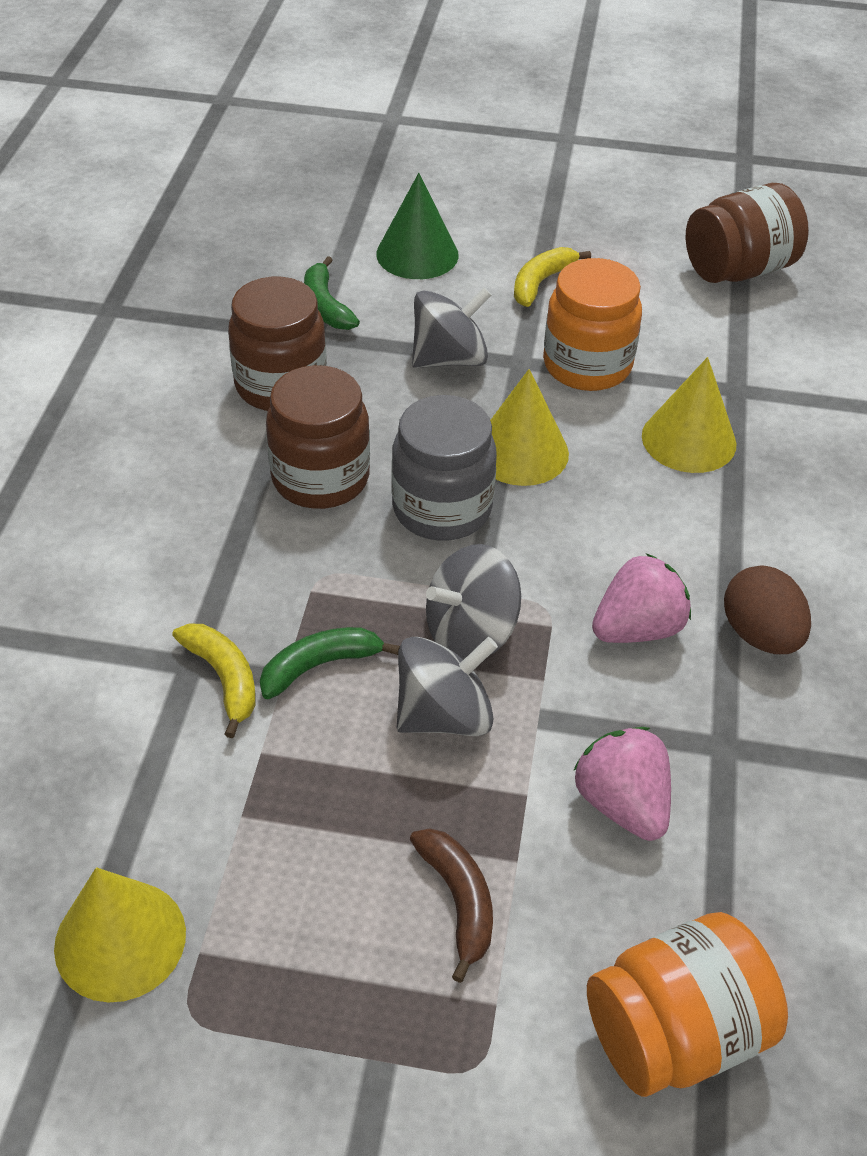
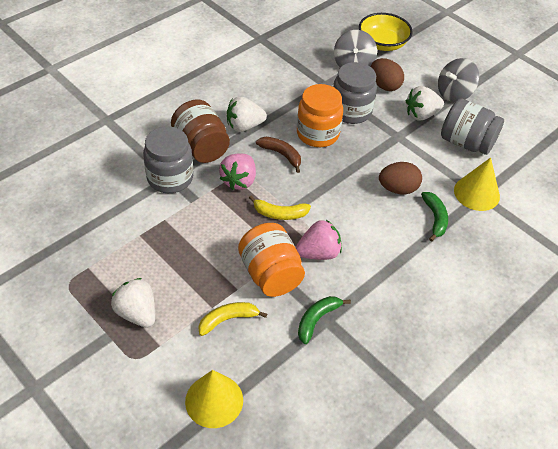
brown egg: 1 -> 2
brown jar: 3 -> 1
green cone: 1 -> 0
grey jar: 1 -> 3
grey spinning top: 3 -> 2
white strawberry: 0 -> 3
yellow bowl: 0 -> 1
yellow cone: 3 -> 2

